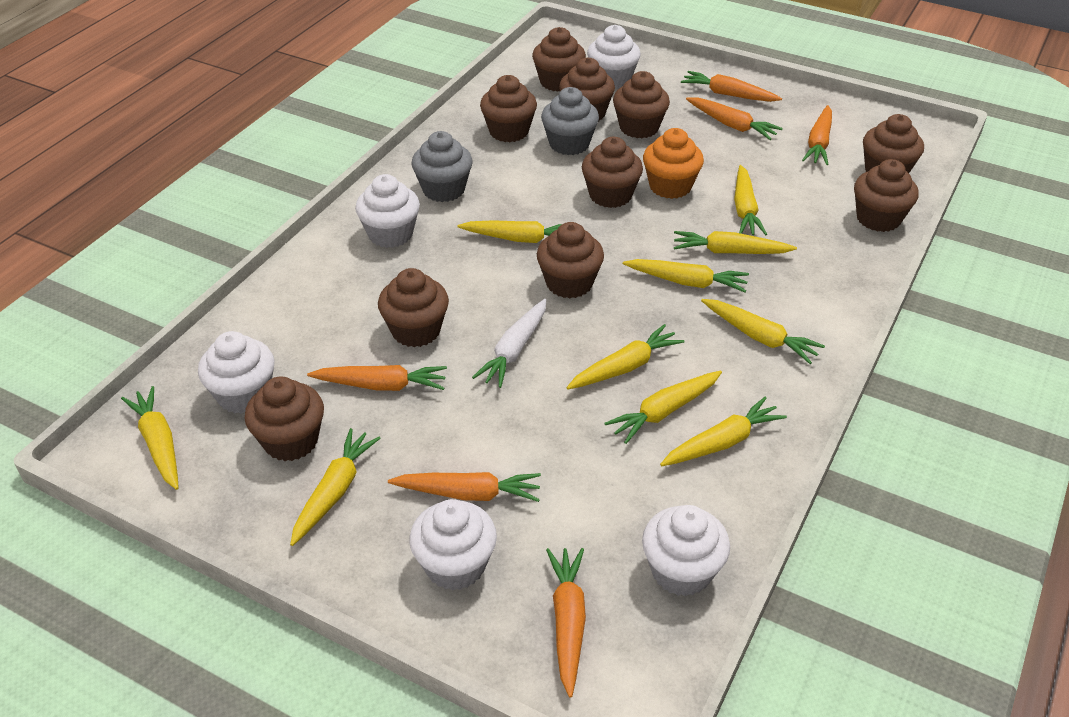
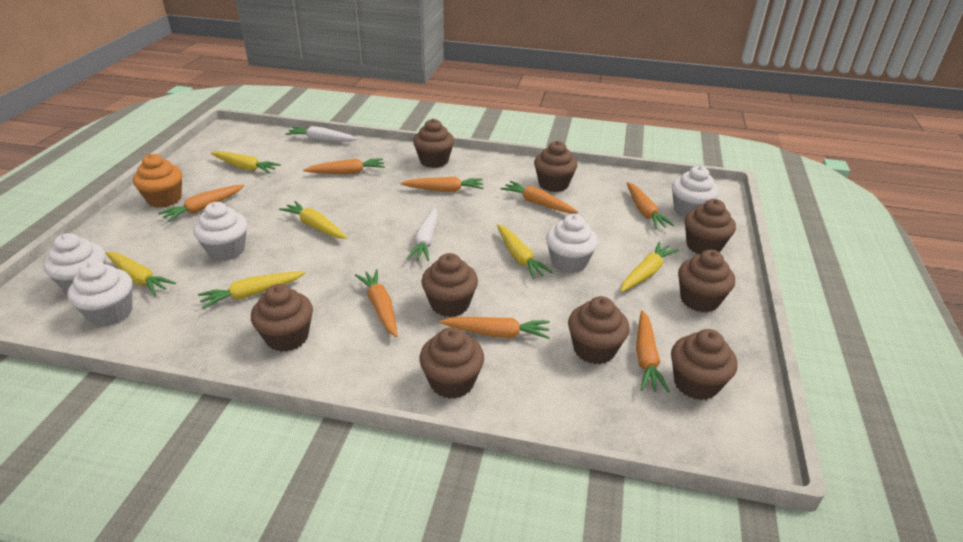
brown cupcake: 10 -> 9
grey cupcake: 2 -> 0
orange carrot: 6 -> 8
white carrot: 1 -> 2
yellow carrot: 10 -> 6

